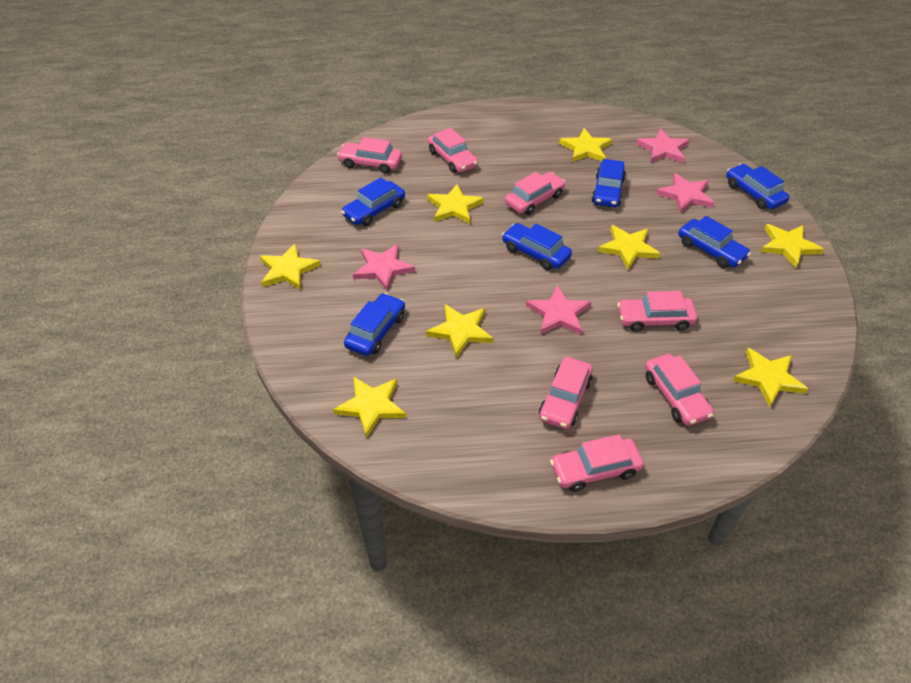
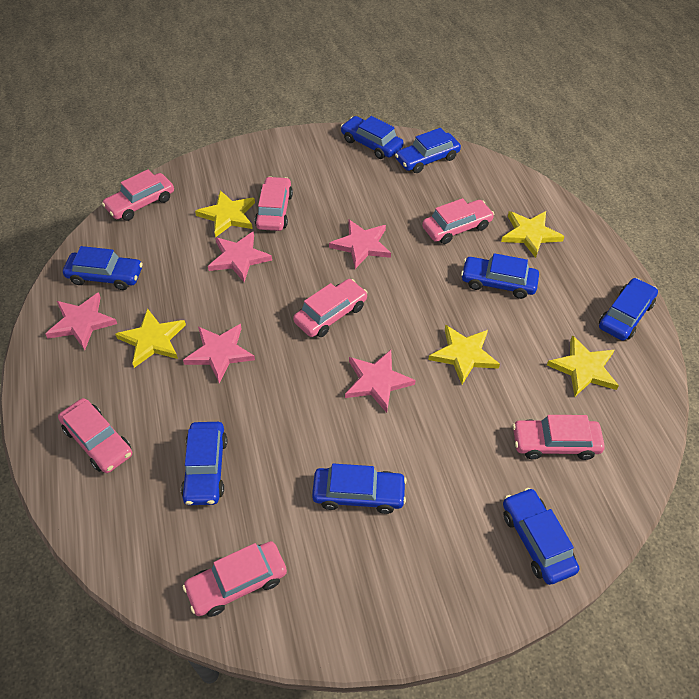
blue car: 6 -> 8
pink star: 4 -> 5
yellow star: 8 -> 5

